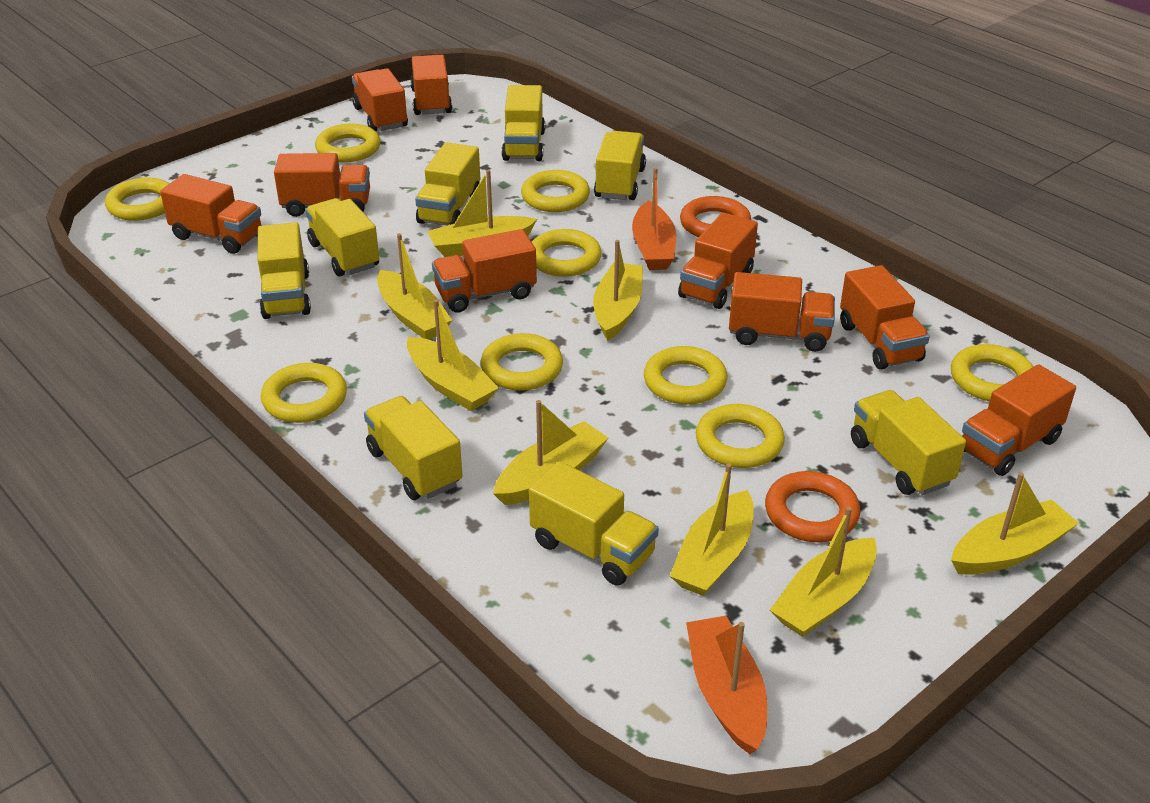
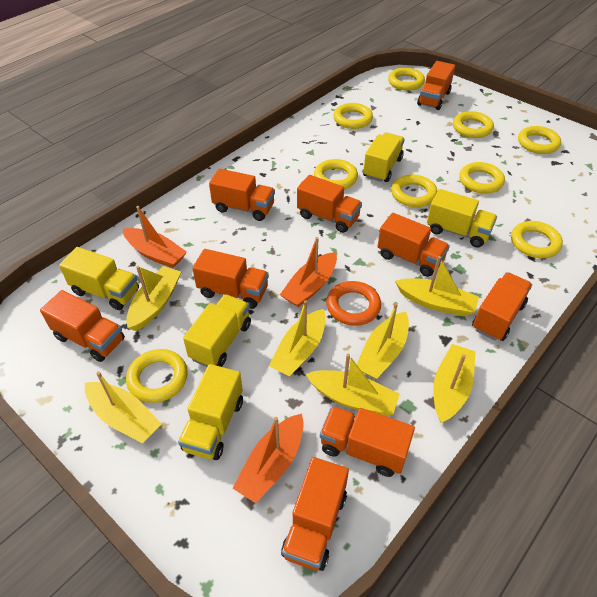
orange boat: 2 -> 3
orange ring: 2 -> 1
yellow boat: 8 -> 7
yellow truck: 8 -> 5

